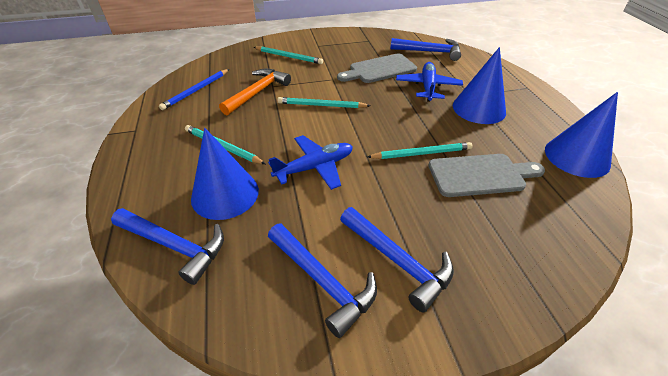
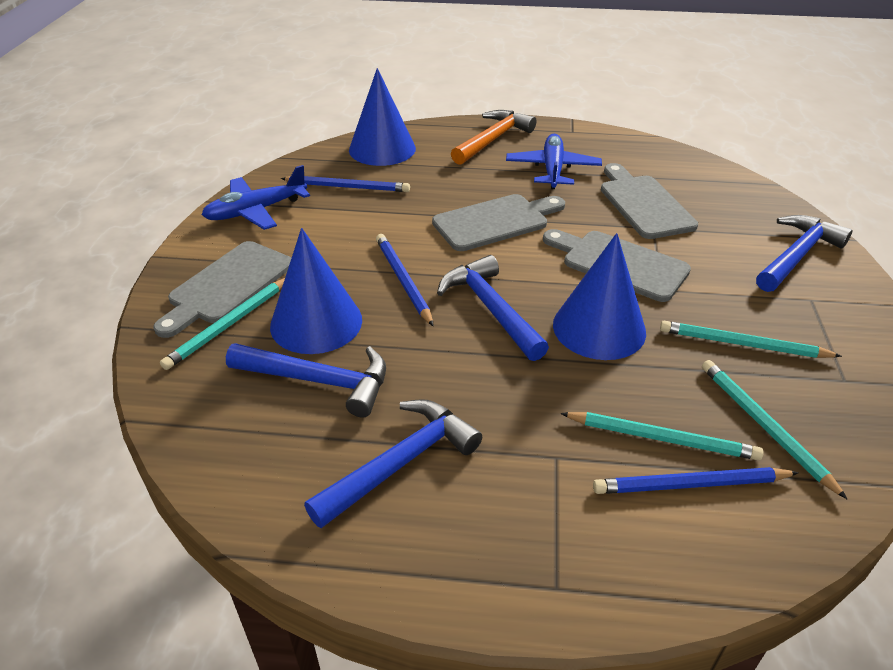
blue pencil: 1 -> 3
grey cutting board: 2 -> 4

